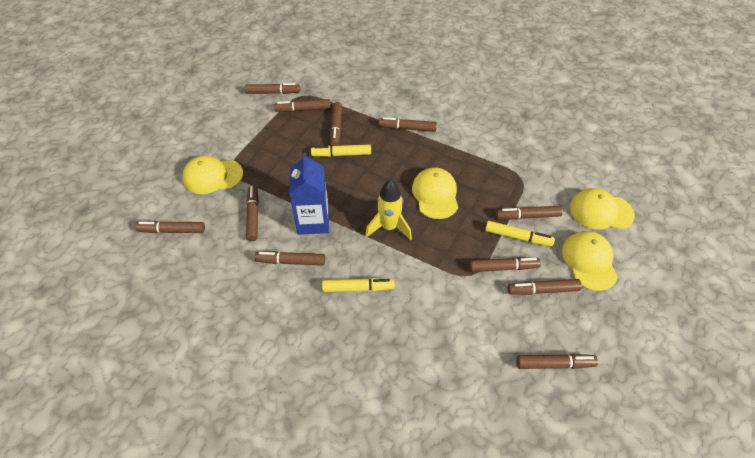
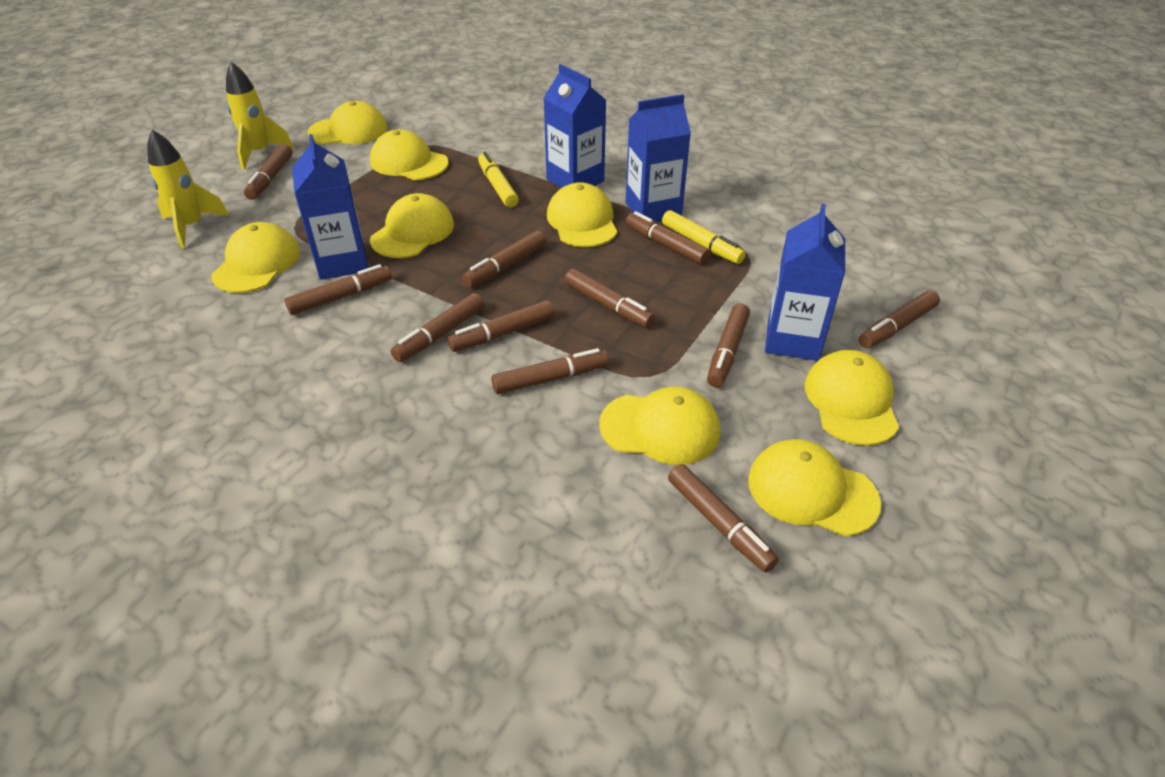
blue carton: 1 -> 4
yellow cap: 4 -> 8
yellow marker: 3 -> 2
yellow rocket: 1 -> 2

